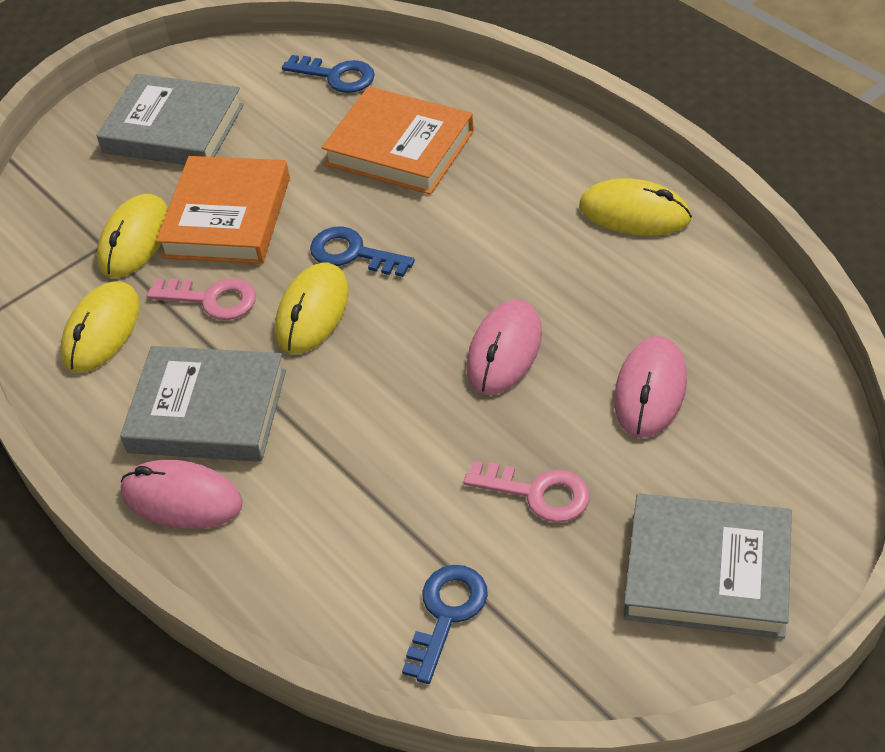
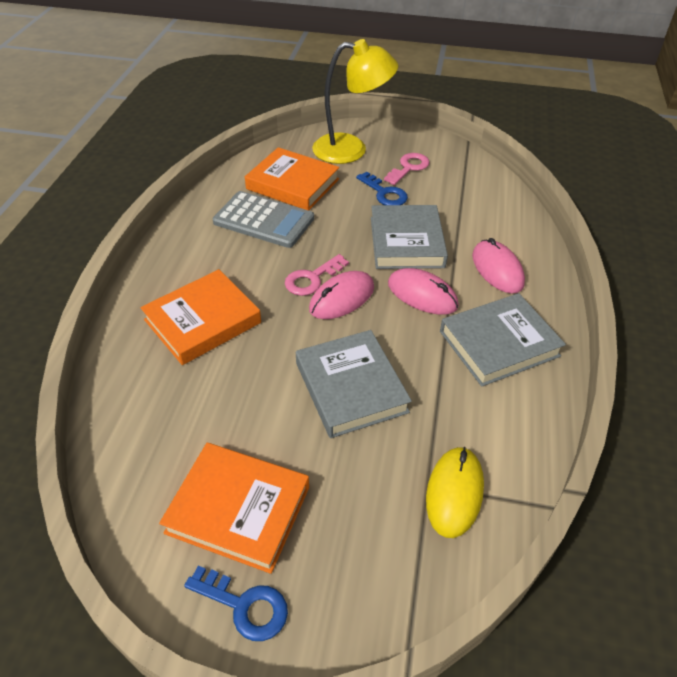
blue key: 3 -> 2
grey calculator: 0 -> 1
orange book: 2 -> 3
yellow lamp: 0 -> 1
yellow mouse: 4 -> 1

